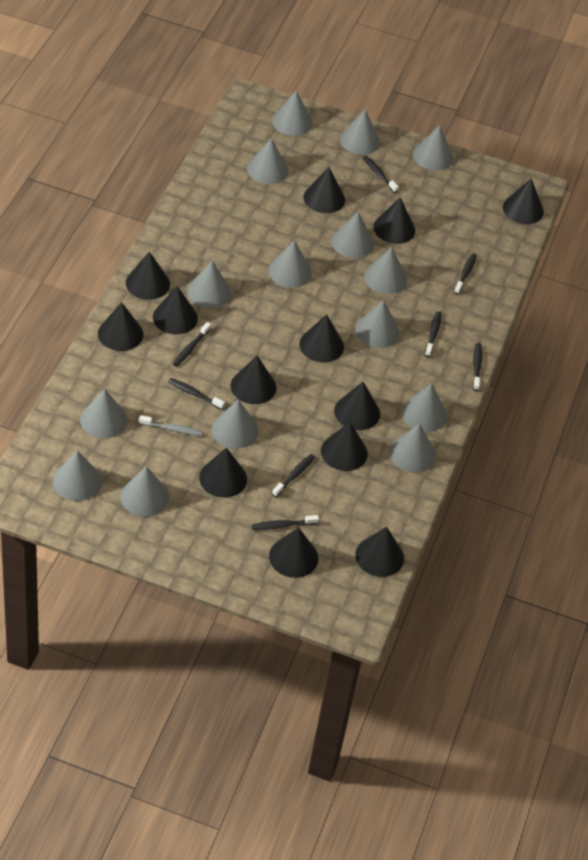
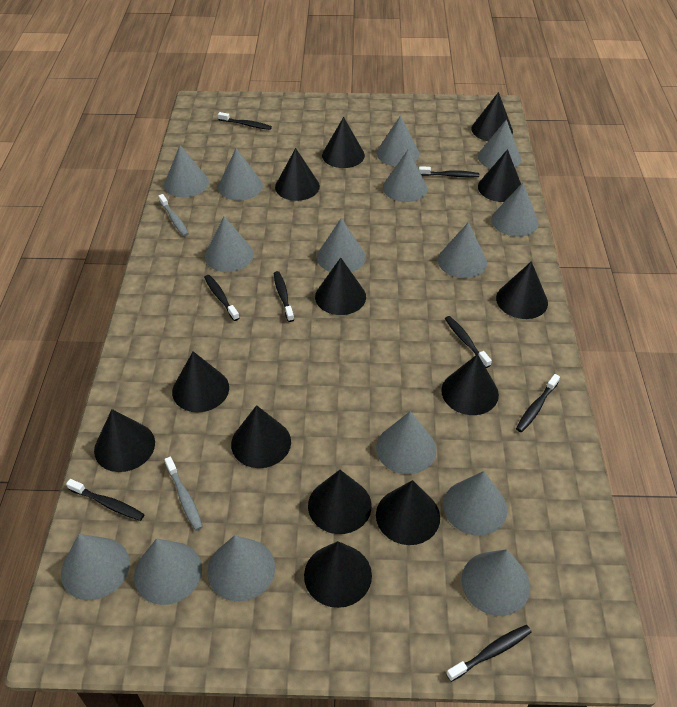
grey toothbrush: 1 -> 2

